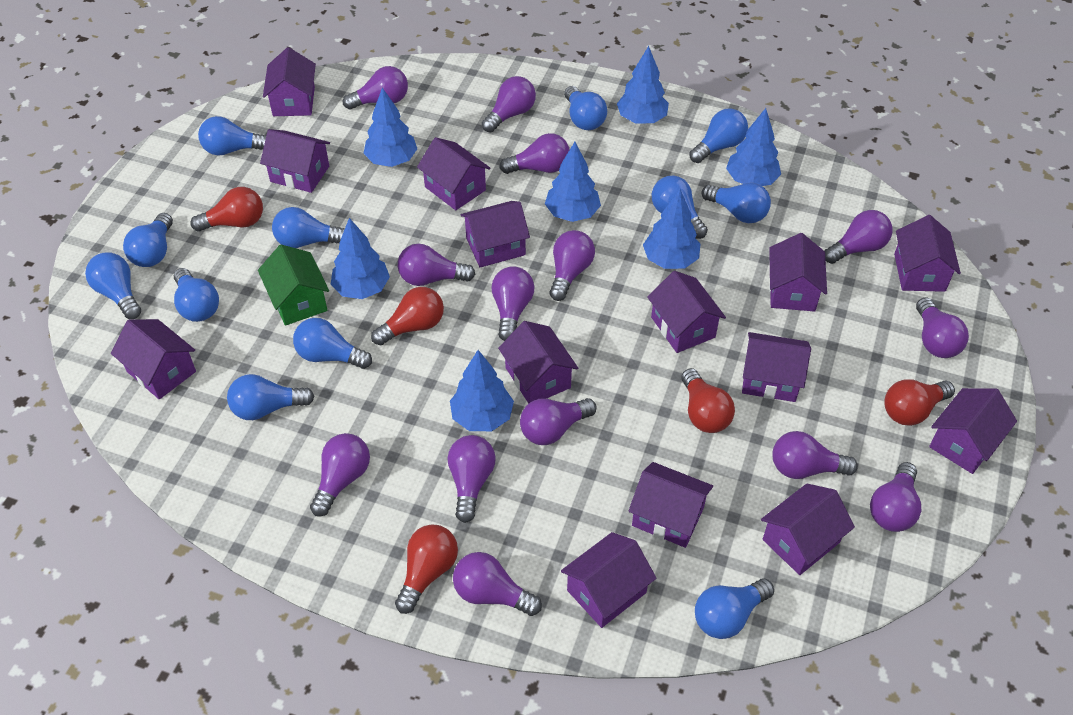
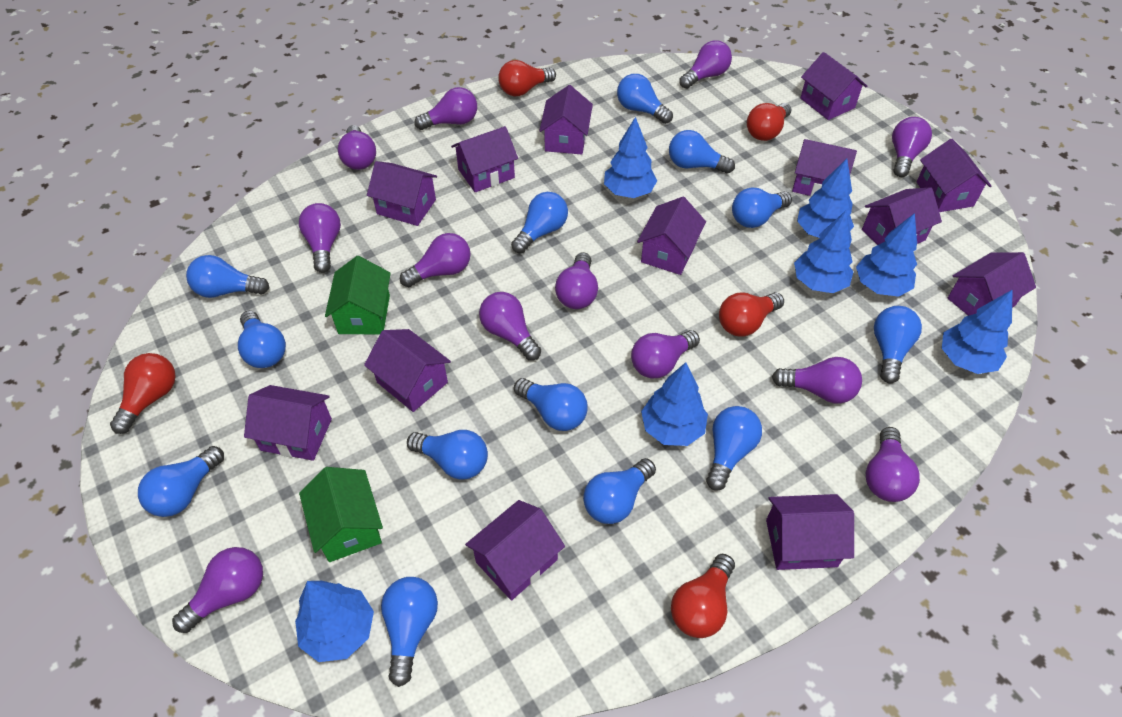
blue light bulb: 12 -> 13
green house: 1 -> 2
purple house: 14 -> 13
purple light bulb: 14 -> 12

